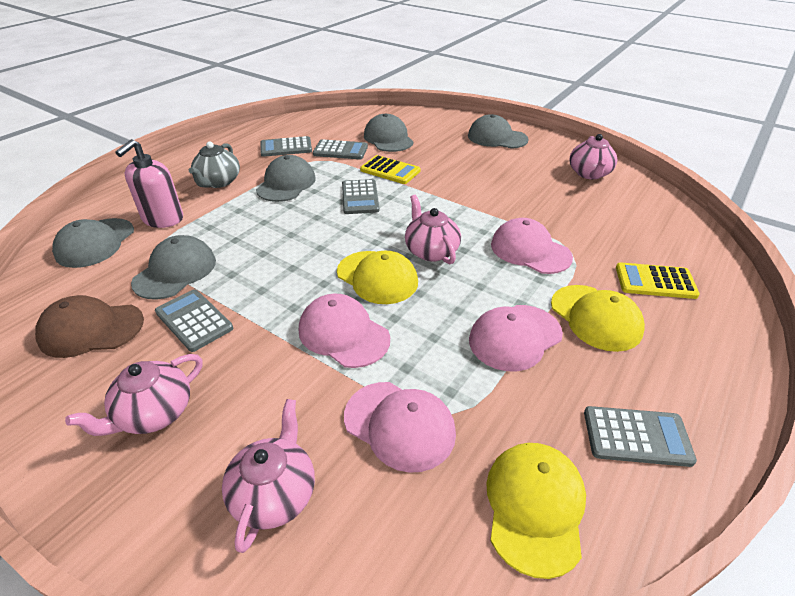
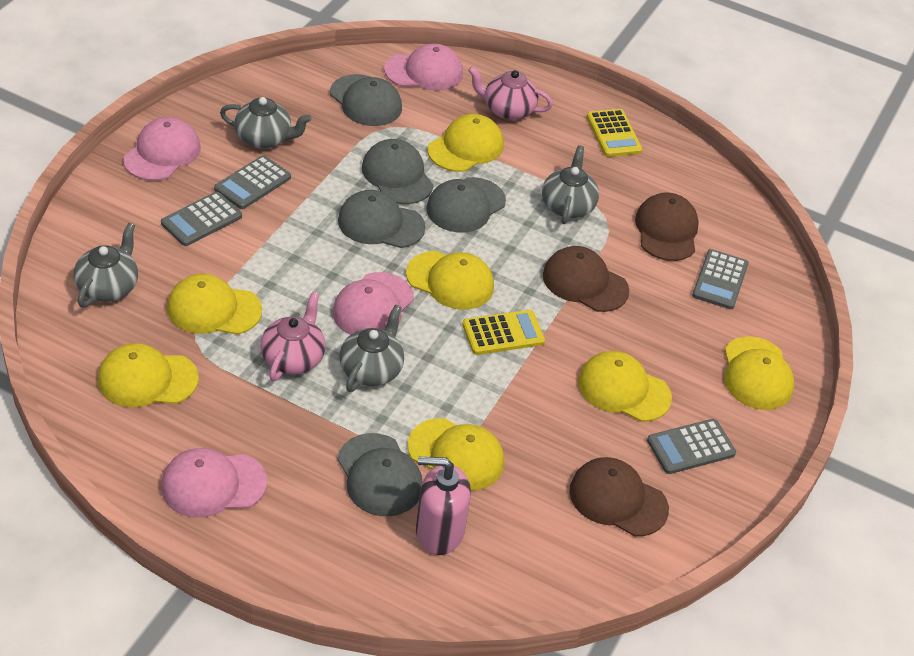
brown cap: 1 -> 3
grey calculator: 5 -> 4
grey teapot: 1 -> 4
pink teapot: 4 -> 2
yellow cap: 3 -> 7

